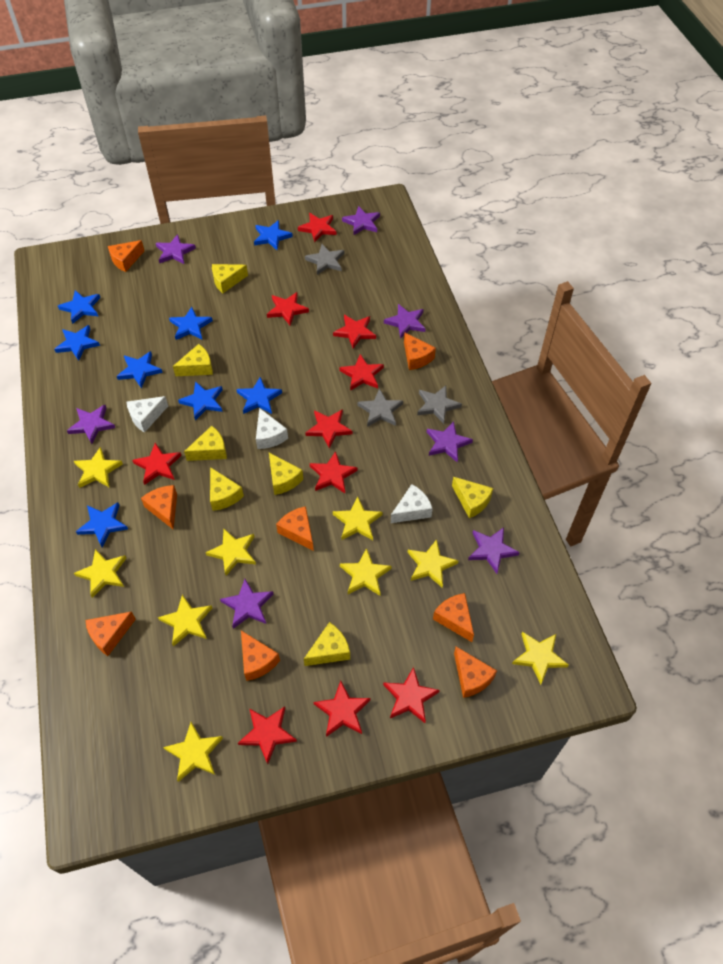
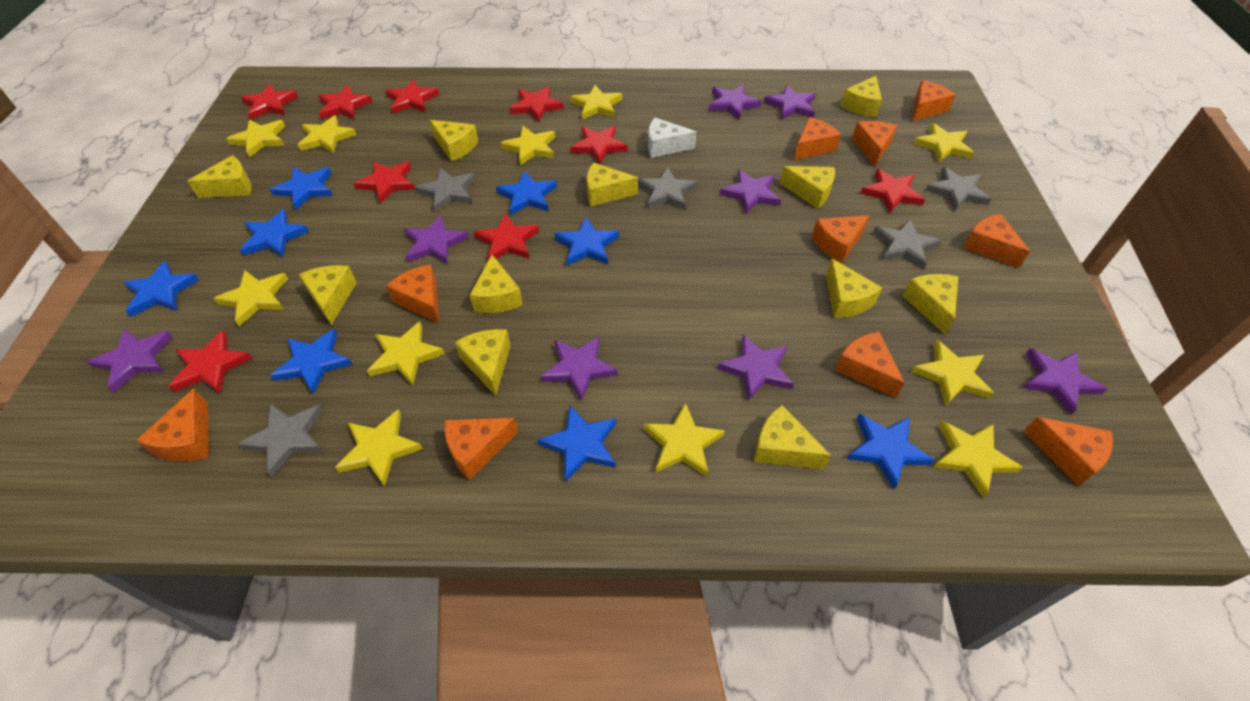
grey star: 3 -> 5
orange cheese: 8 -> 10
purple star: 7 -> 8
red star: 10 -> 9
white cheese: 3 -> 1
yellow cheese: 7 -> 11
yellow star: 9 -> 11

